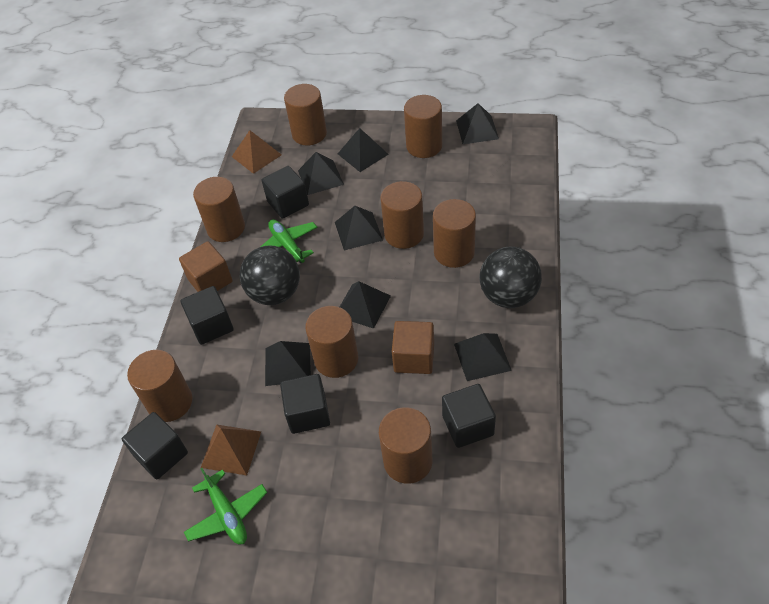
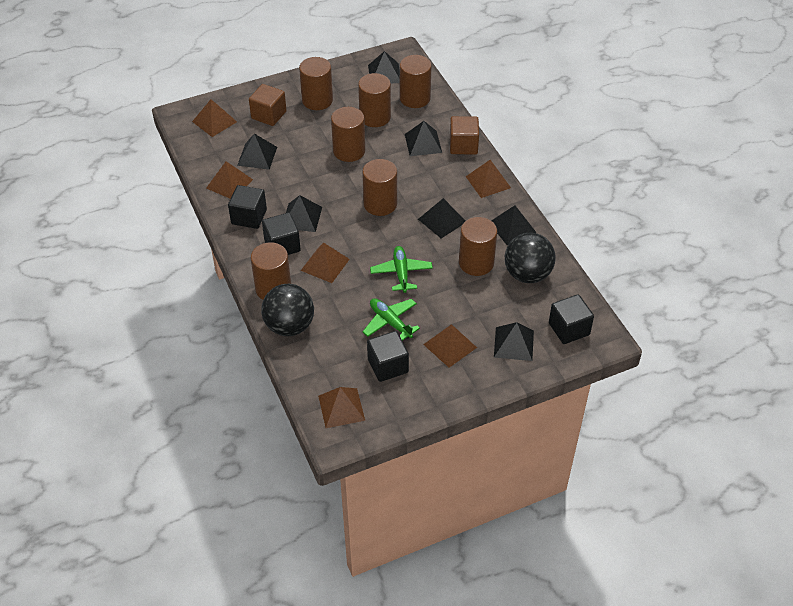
black cube: 5 -> 4
brown cylinder: 8 -> 7
brown pyramid: 2 -> 6

